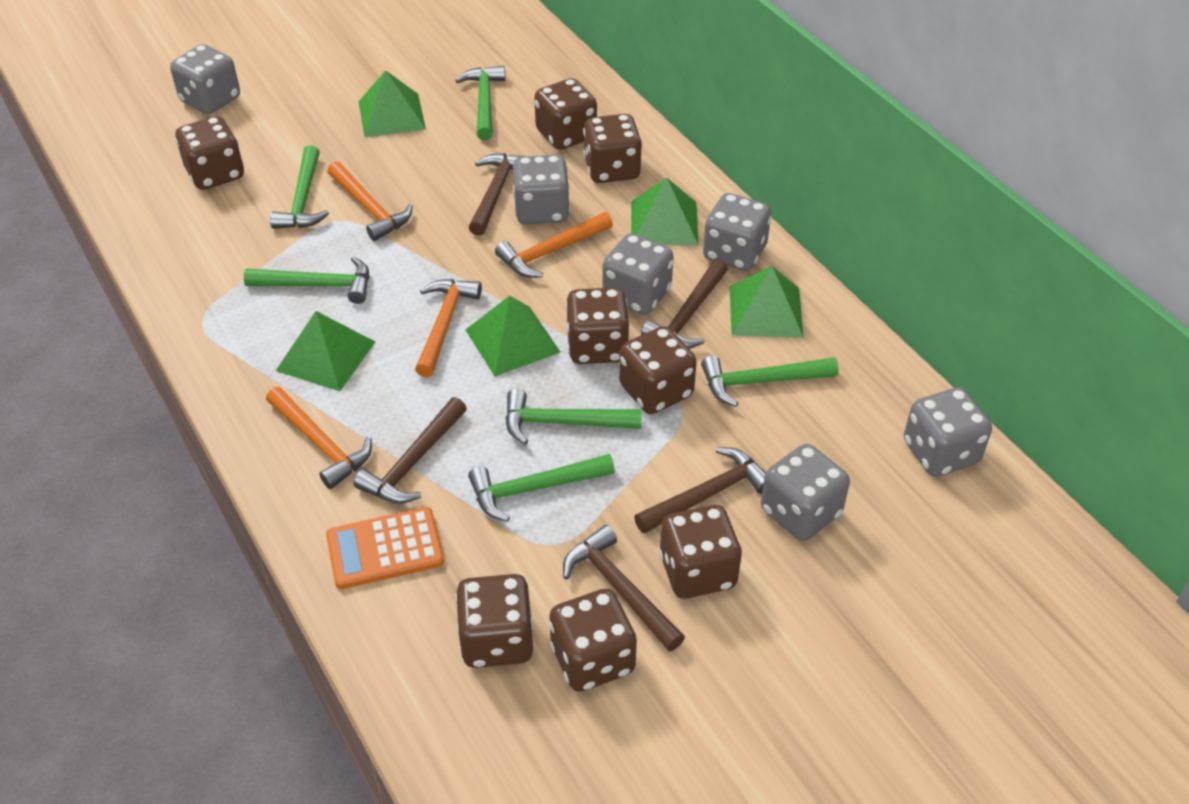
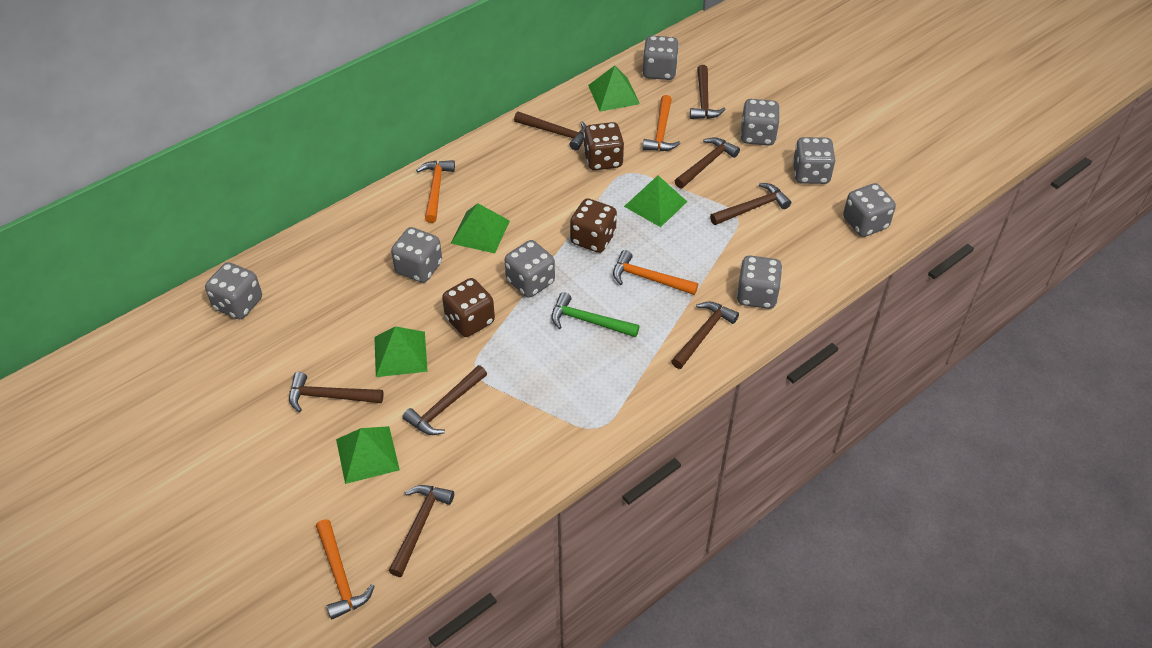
brown dice: 8 -> 3
brown hammer: 5 -> 8
green hammer: 6 -> 1
grey dice: 6 -> 8
orange calculator: 1 -> 0

